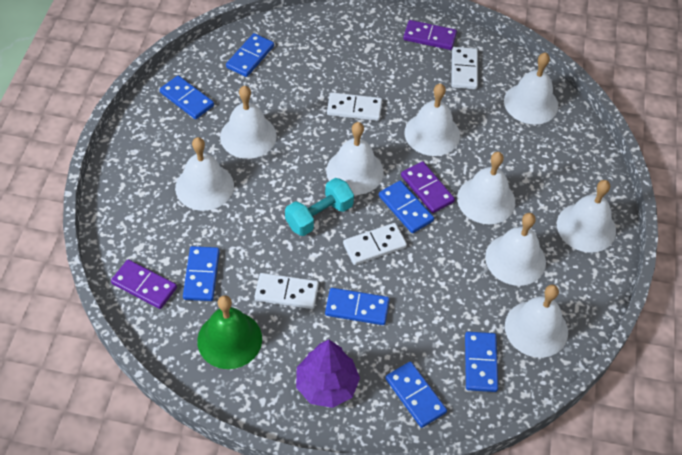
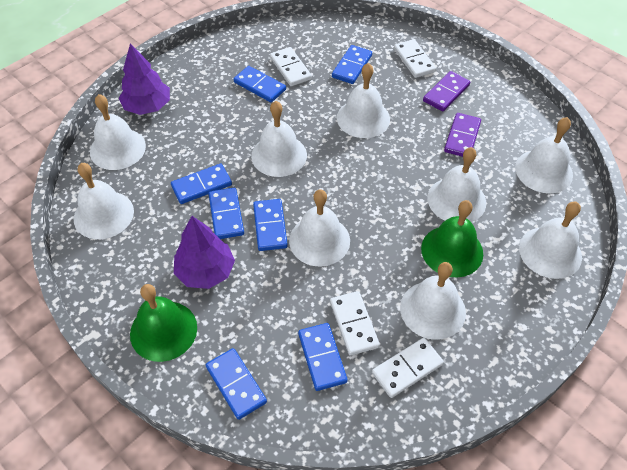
green bell: 1 -> 2
purple domino: 3 -> 2
purple tree: 1 -> 2
turquoise dumbbell: 1 -> 0

